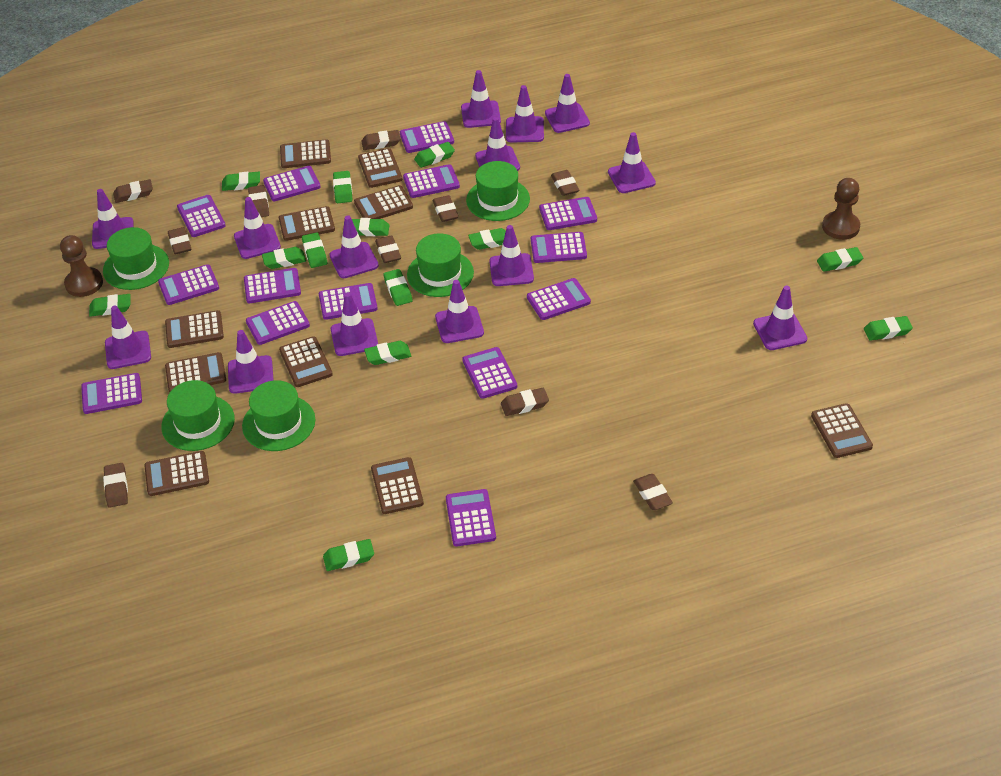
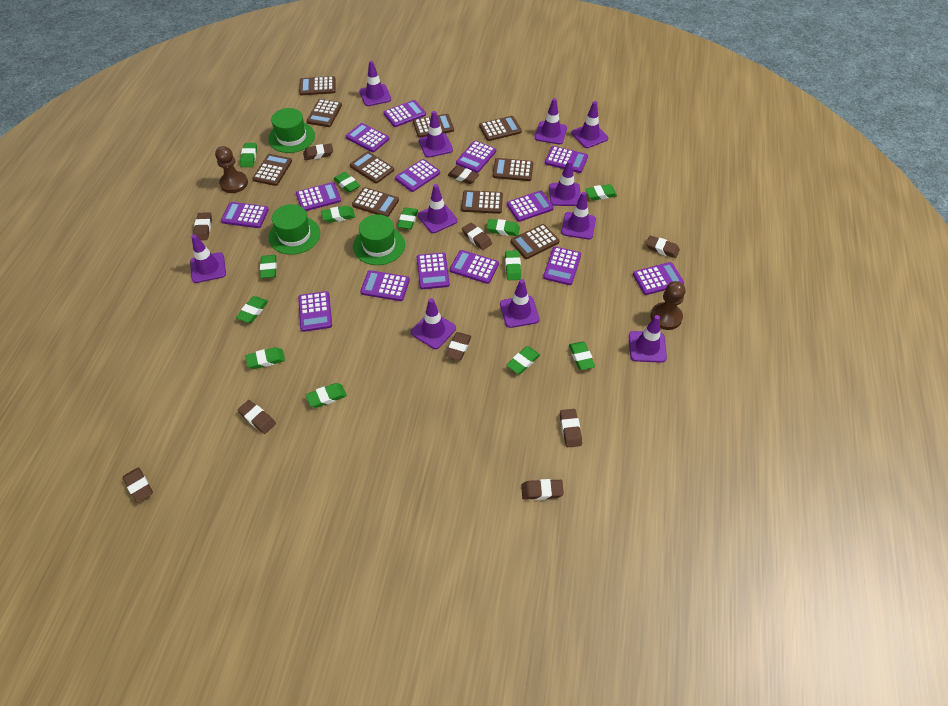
green hat: 5 -> 3
purple traffic cone: 14 -> 11

